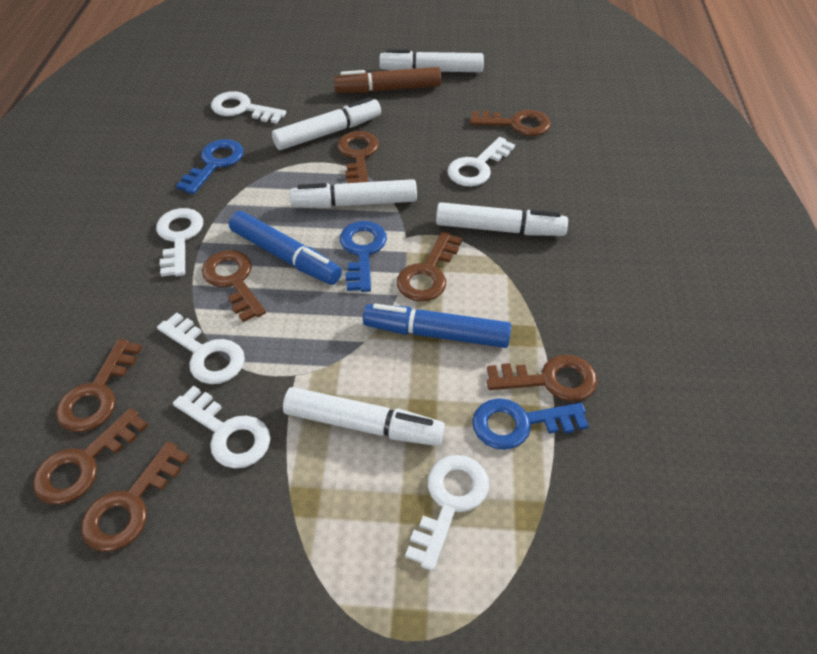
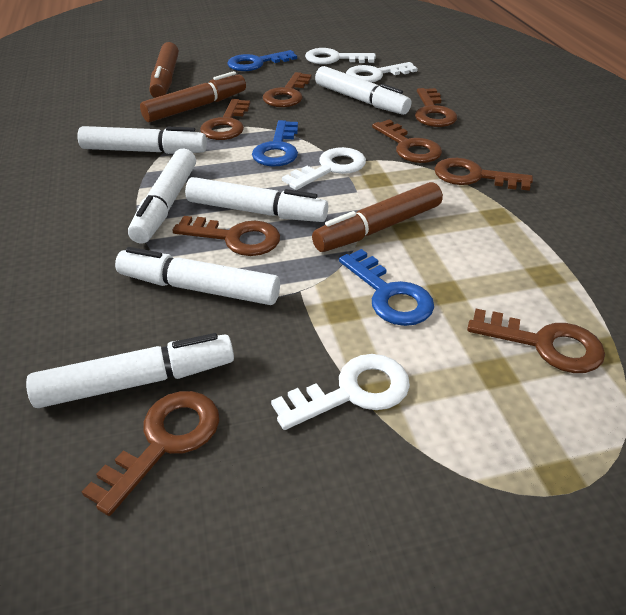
blue marker: 2 -> 0
brown marker: 1 -> 3
white key: 6 -> 4
white marker: 5 -> 6

